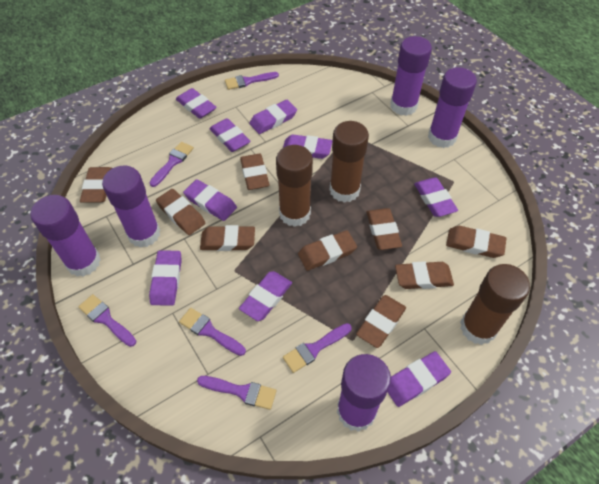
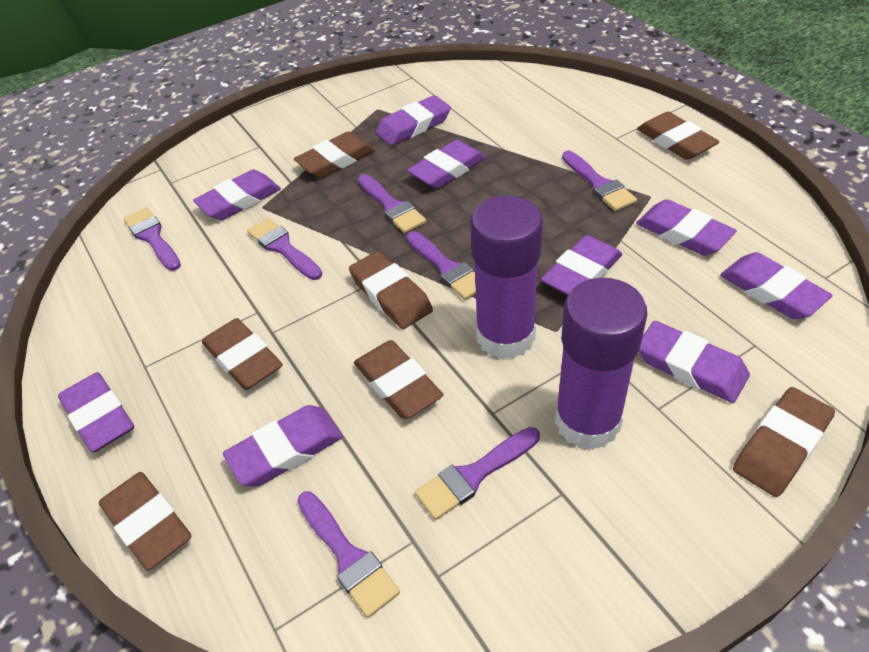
brown eraser: 9 -> 7
brown glue stick: 3 -> 0
purple brush: 6 -> 7
purple glue stick: 5 -> 2

